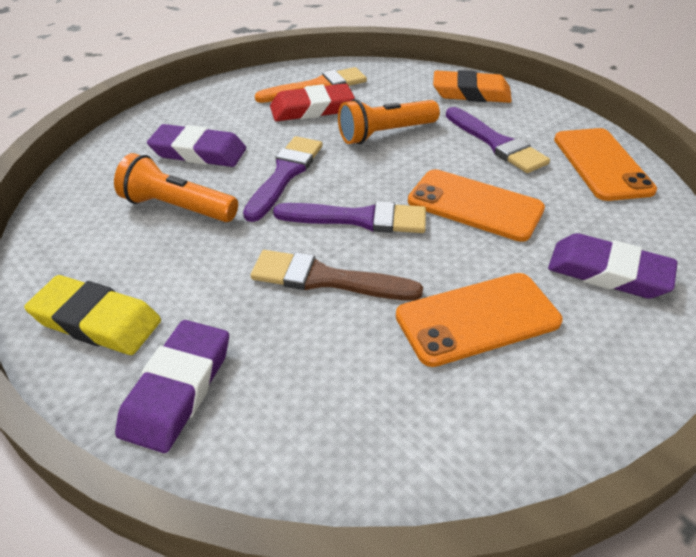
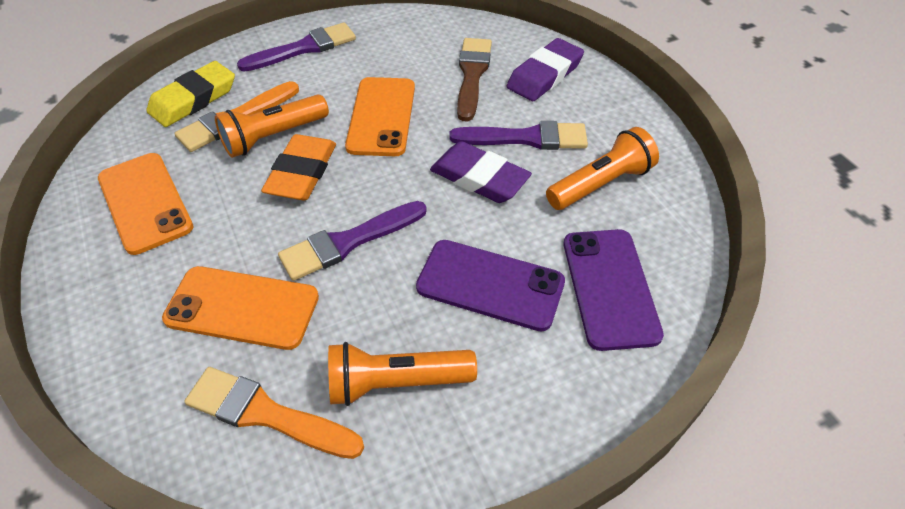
orange brush: 1 -> 2
orange flashlight: 2 -> 3
purple eraser: 3 -> 2
purple phone: 0 -> 2
red eraser: 1 -> 0

